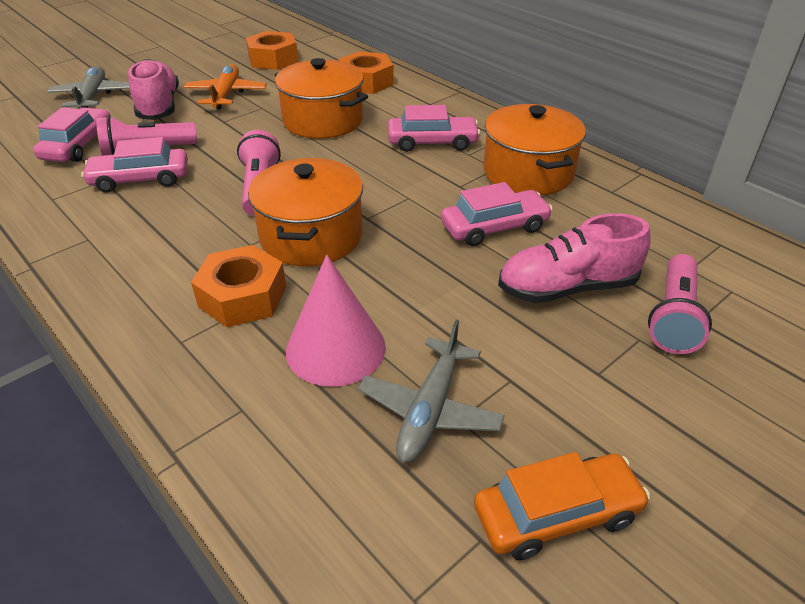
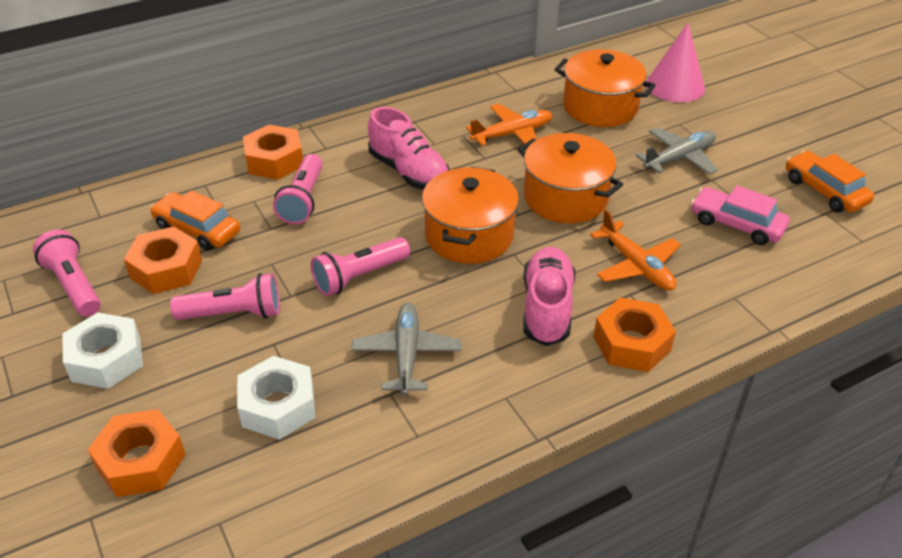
orange car: 1 -> 2
orange nut: 3 -> 4
orange plane: 1 -> 2
pink car: 4 -> 1
pink flashlight: 3 -> 4
white nut: 0 -> 2

